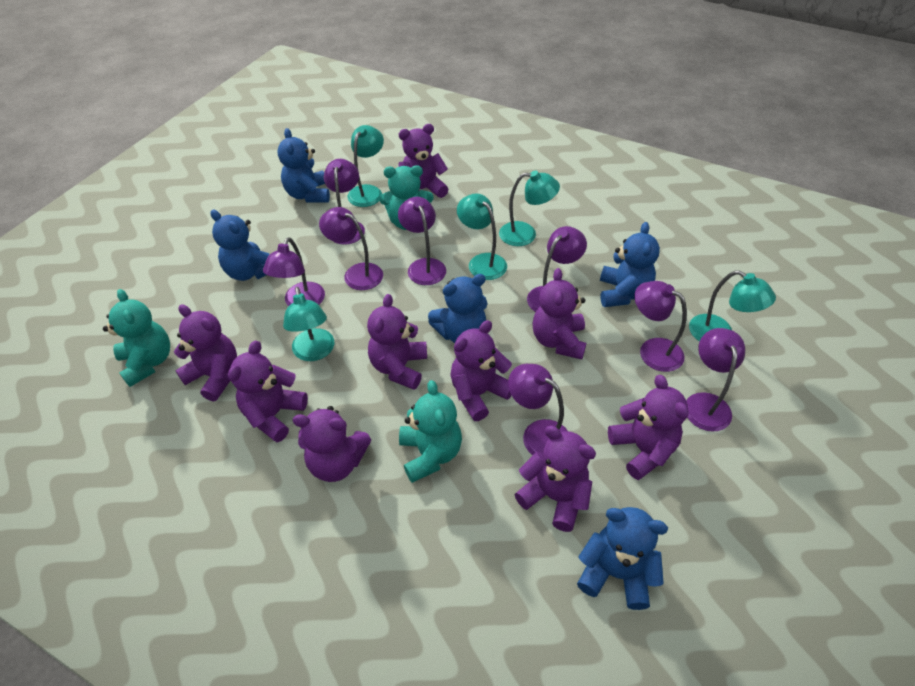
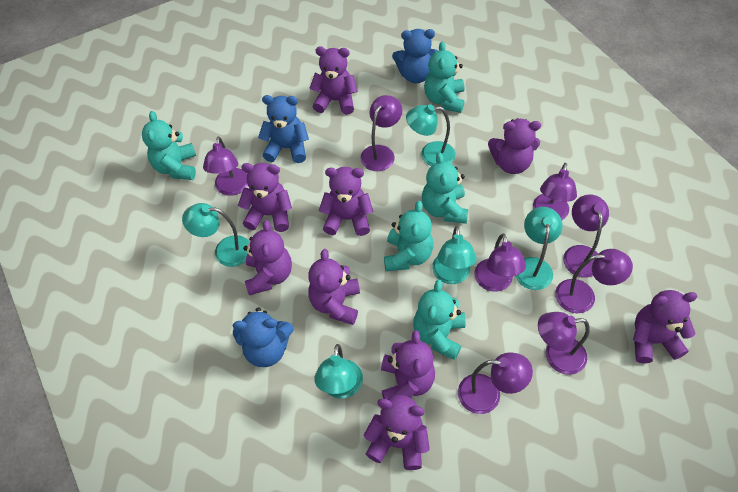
blue teddy bear: 5 -> 3
turquoise teddy bear: 3 -> 5

